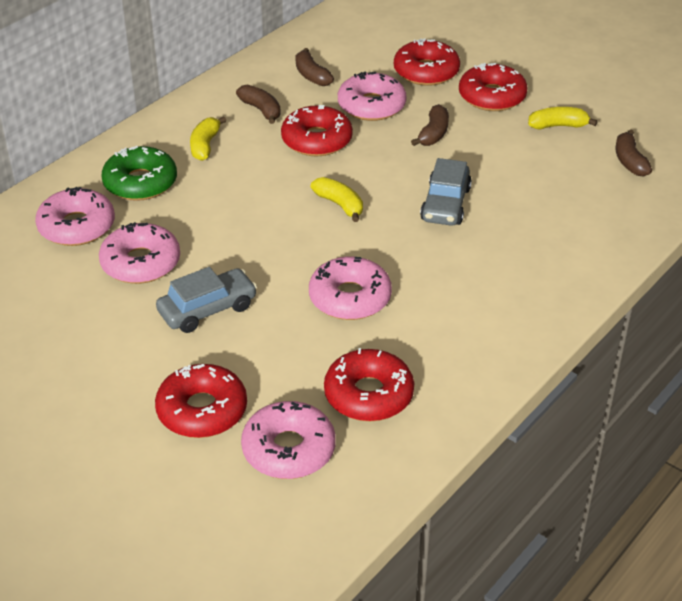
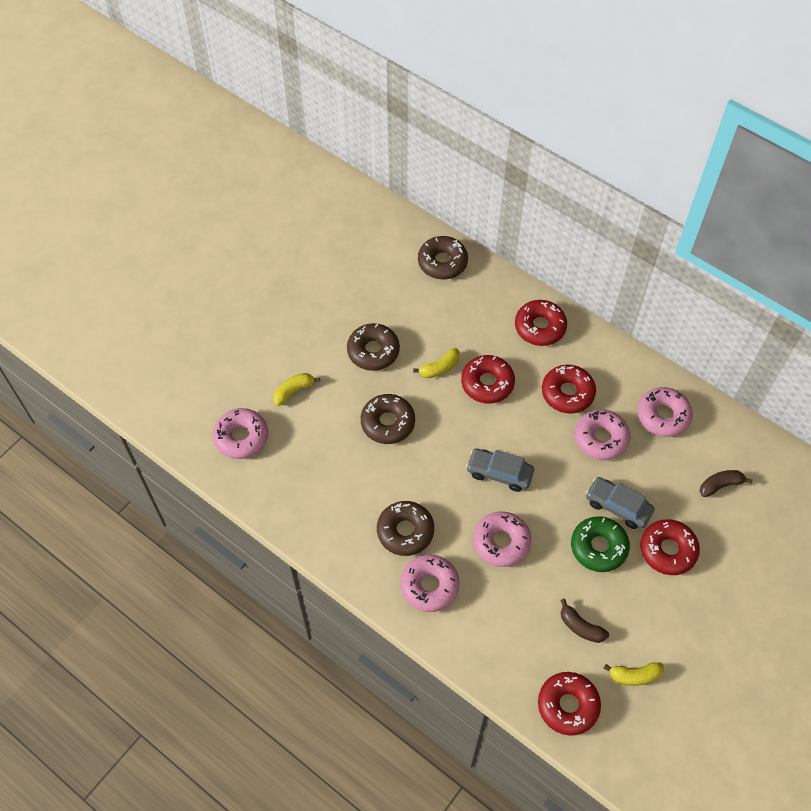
brown banana: 4 -> 2
brown donut: 0 -> 4

